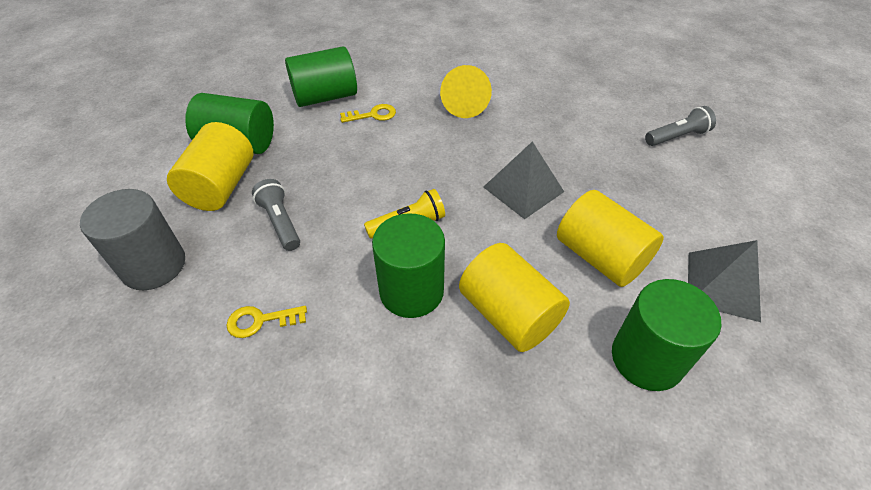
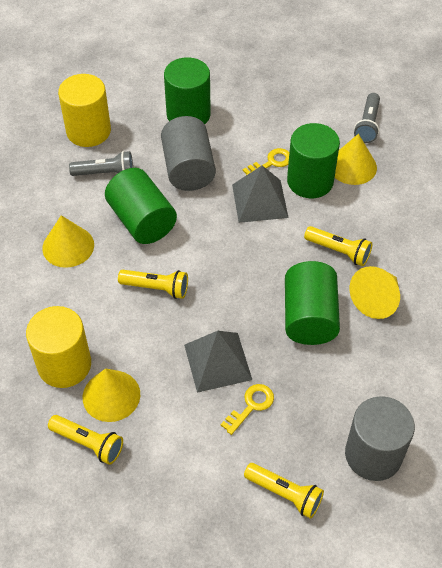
grey cylinder: 1 -> 2
yellow cone: 1 -> 4
yellow cylinder: 3 -> 2
yellow flashlight: 1 -> 4

